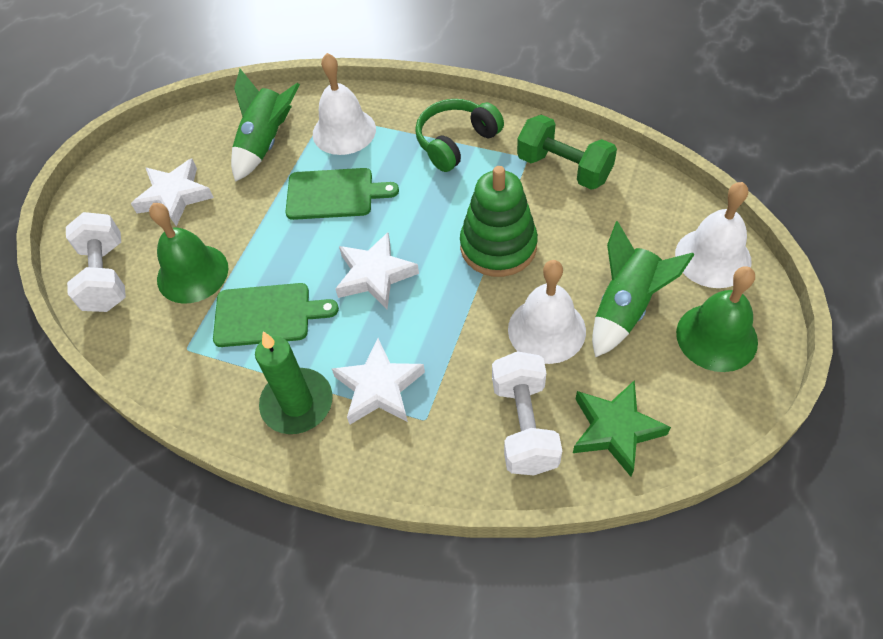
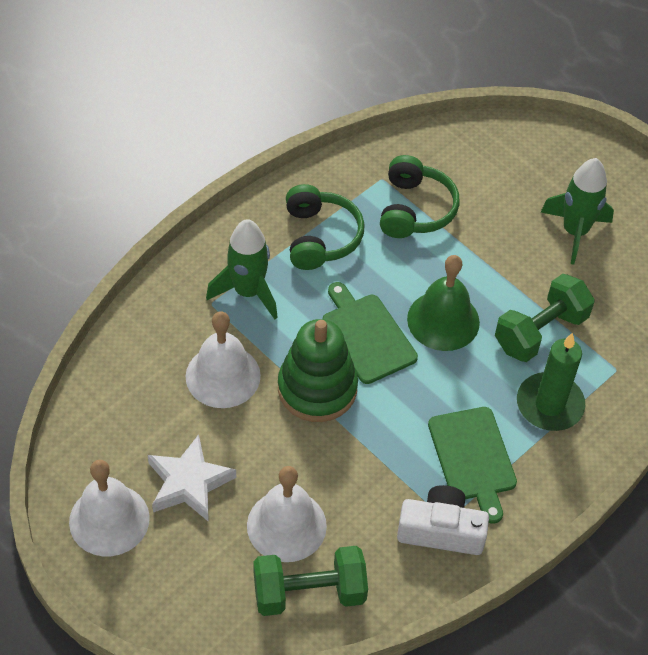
green bell: 2 -> 1
green dumbbell: 1 -> 2
green headphones: 1 -> 2
green star: 1 -> 0
white camera: 0 -> 1
white dumbbell: 2 -> 0
white star: 3 -> 1

